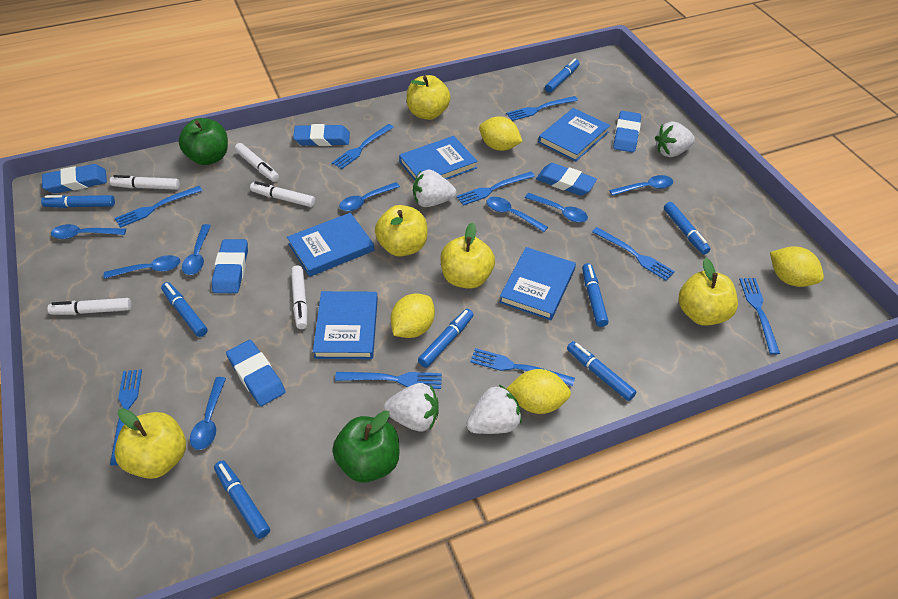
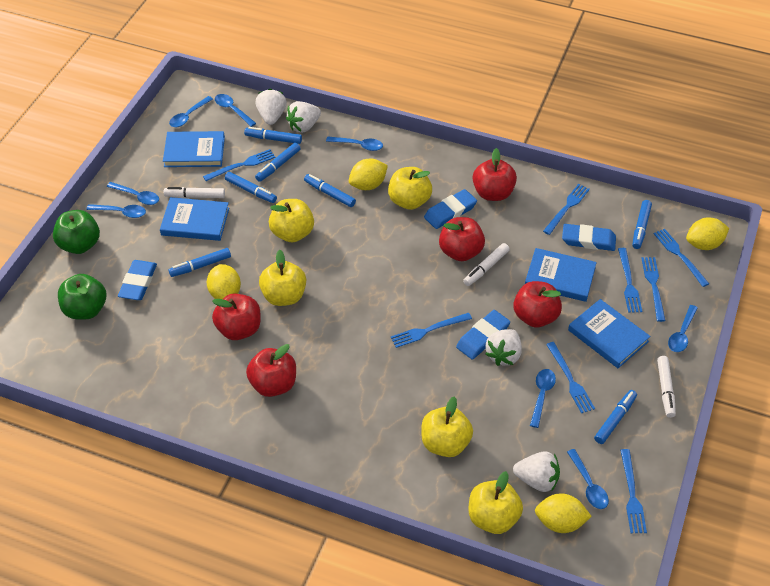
blue book: 5 -> 4
blue eraser: 6 -> 4
blue fork: 9 -> 8
blue marker: 8 -> 7
red apple: 0 -> 5
white marker: 5 -> 3

